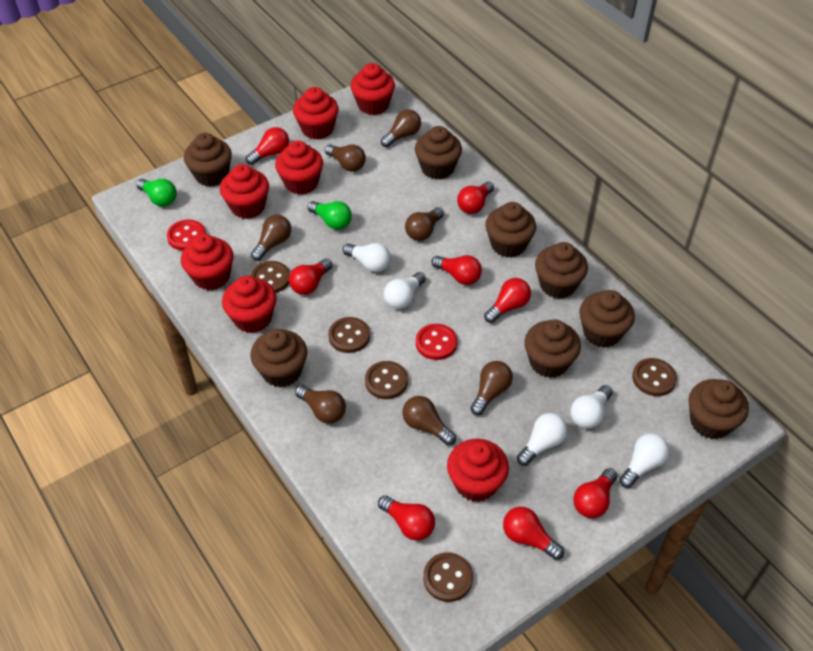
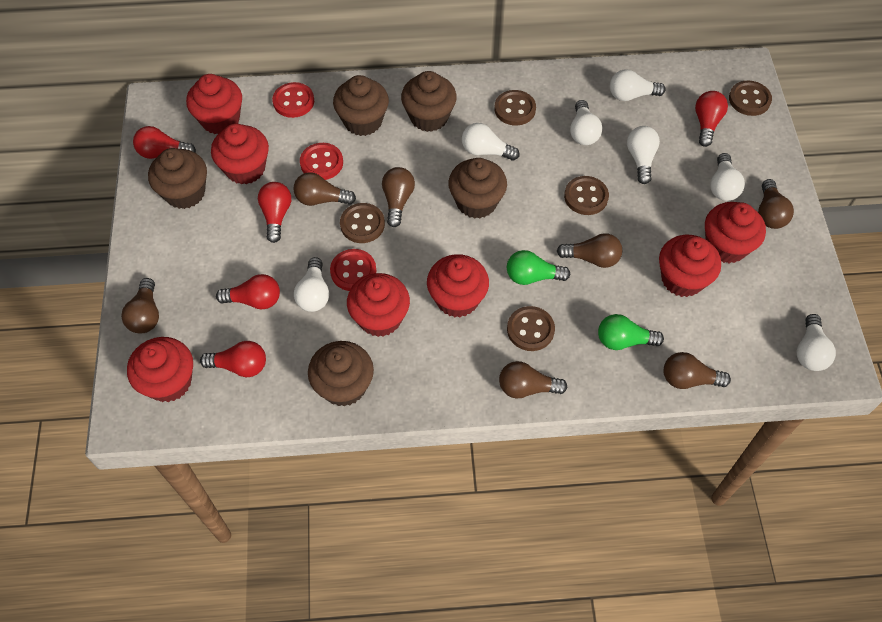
brown cupcake: 8 -> 5
red button: 2 -> 3
red light bulb: 8 -> 5
white light bulb: 5 -> 7

